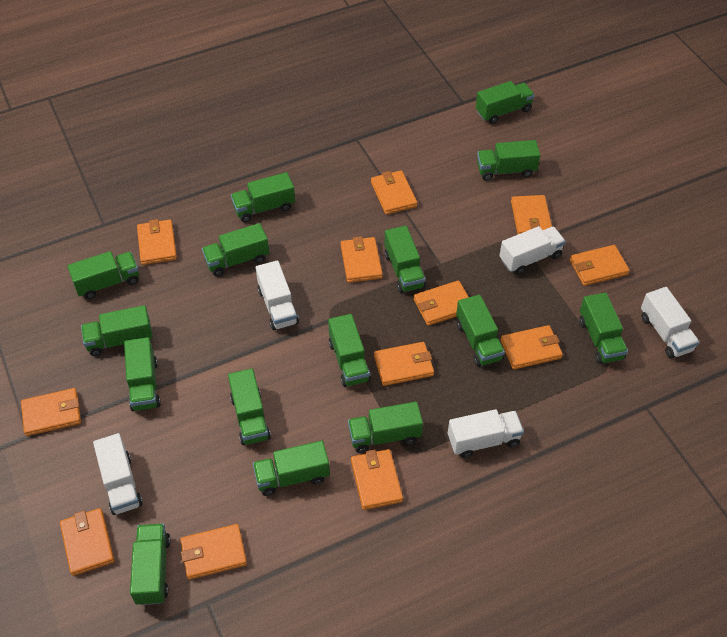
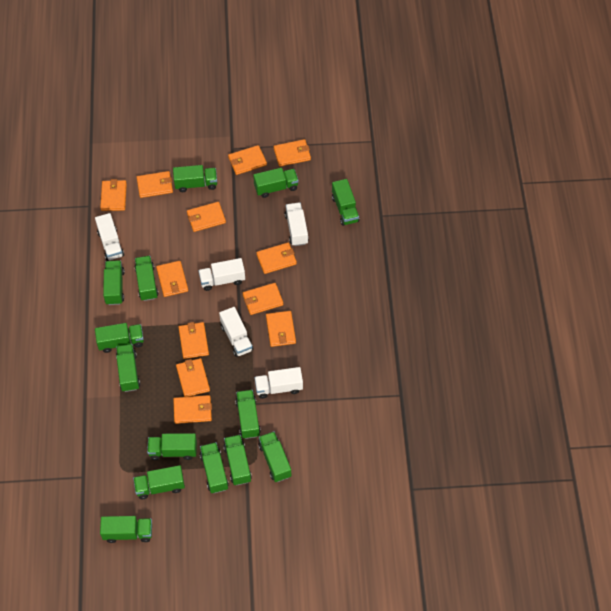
green truck: 15 -> 14

